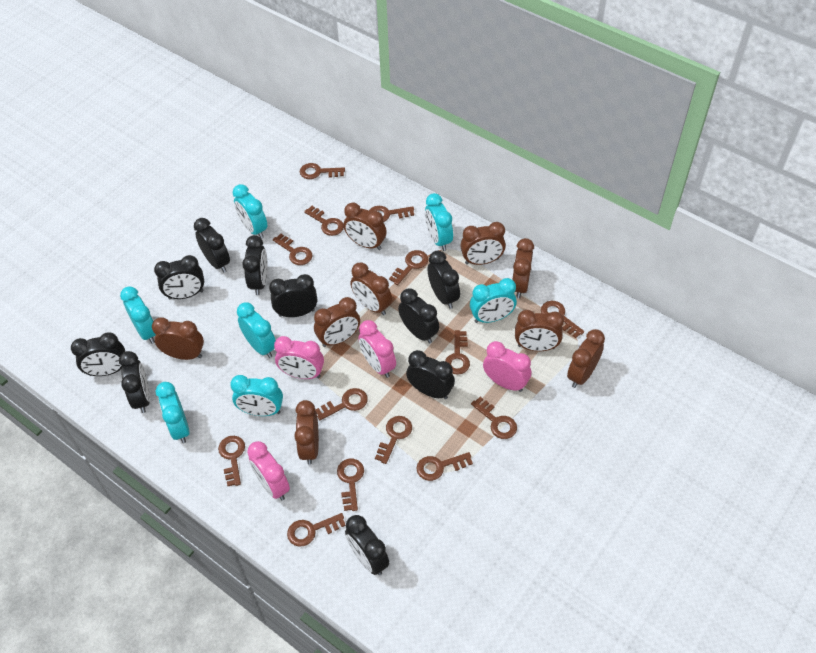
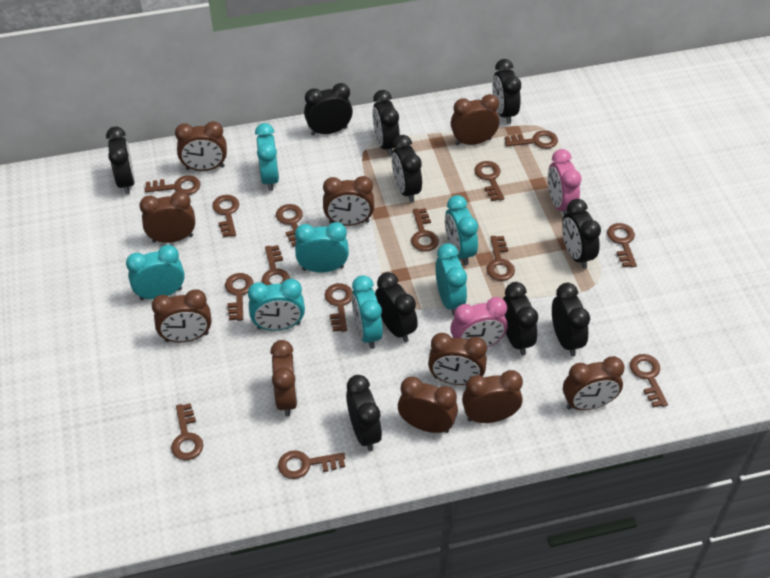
brown clock: 9 -> 10
pink clock: 4 -> 2

